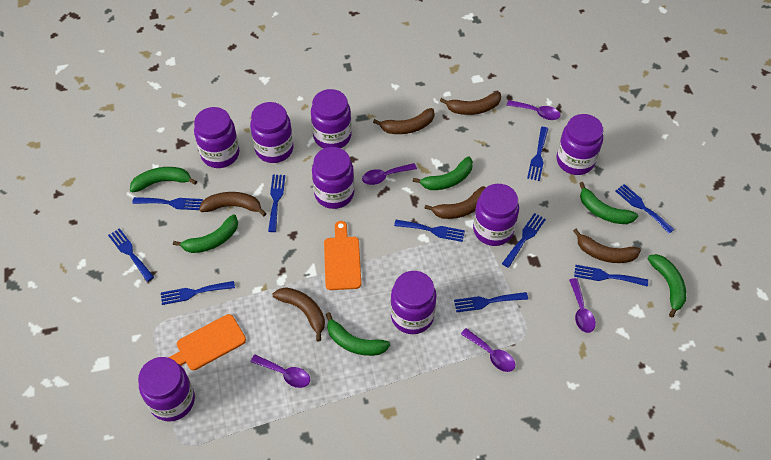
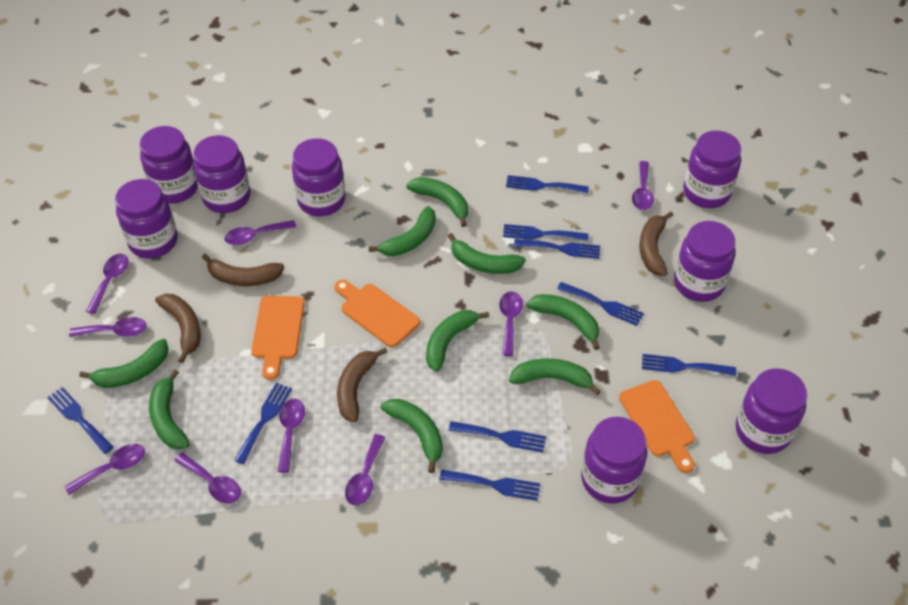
blue fork: 10 -> 9
brown banana: 6 -> 4
green banana: 6 -> 9
orange cutting board: 2 -> 3
purple spoon: 5 -> 9

